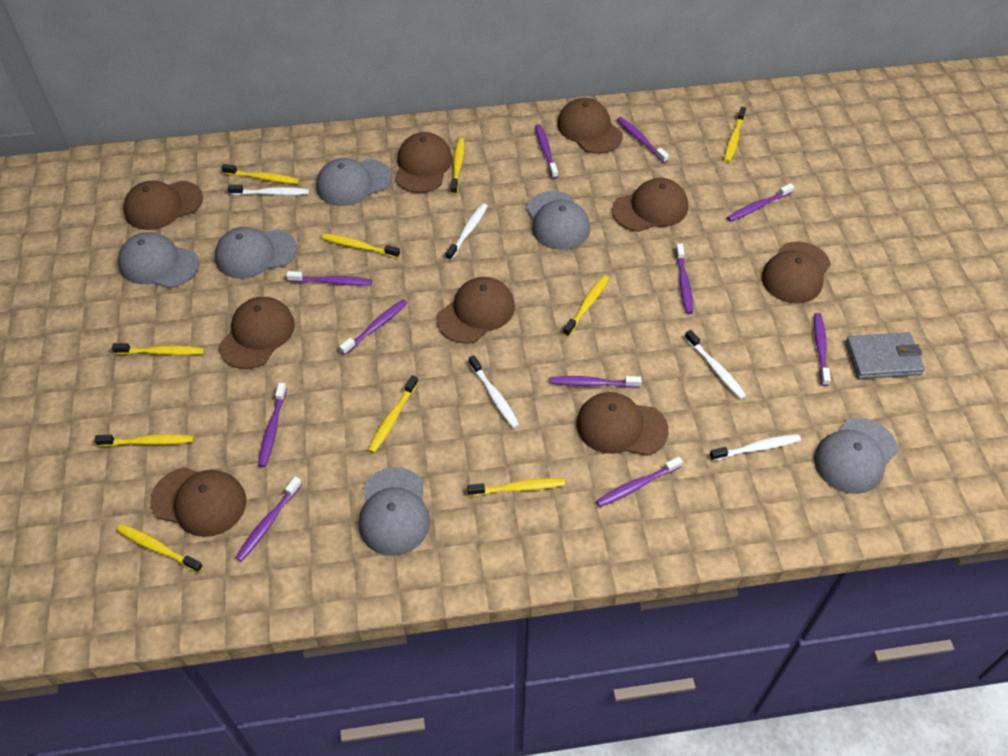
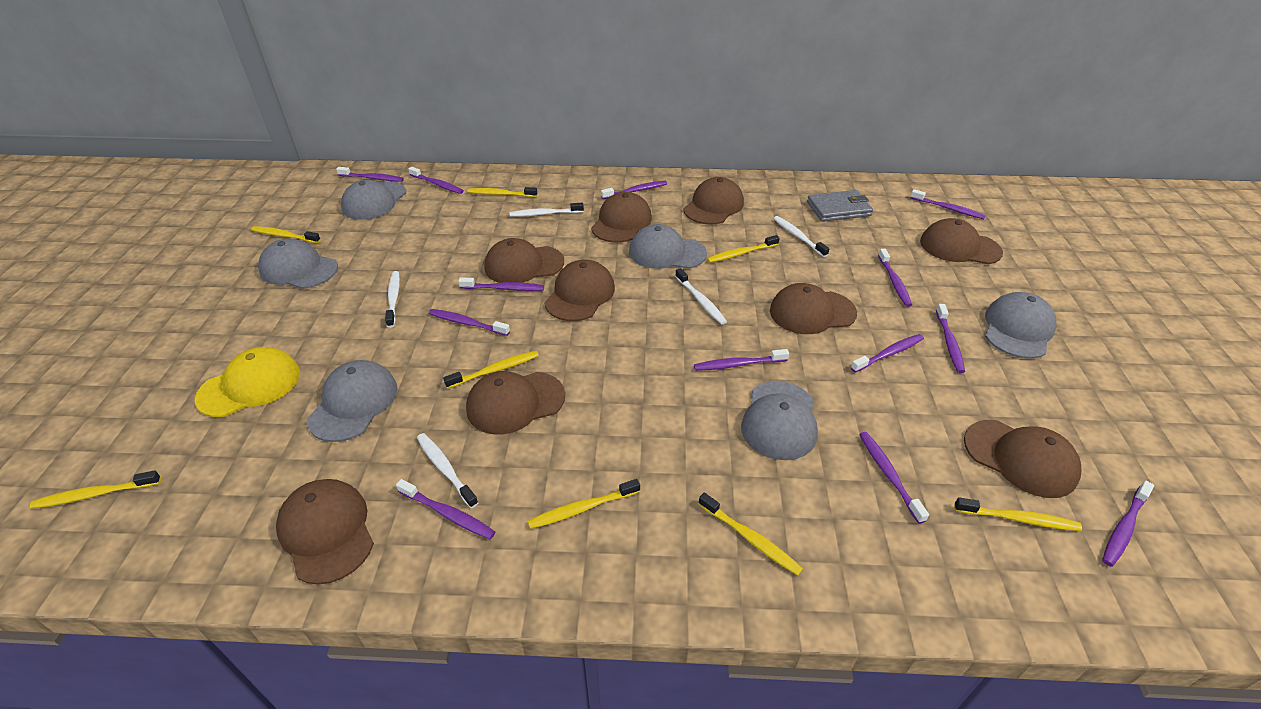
purple toothbrush: 11 -> 13
yellow cap: 0 -> 1
yellow toothbrush: 10 -> 8

